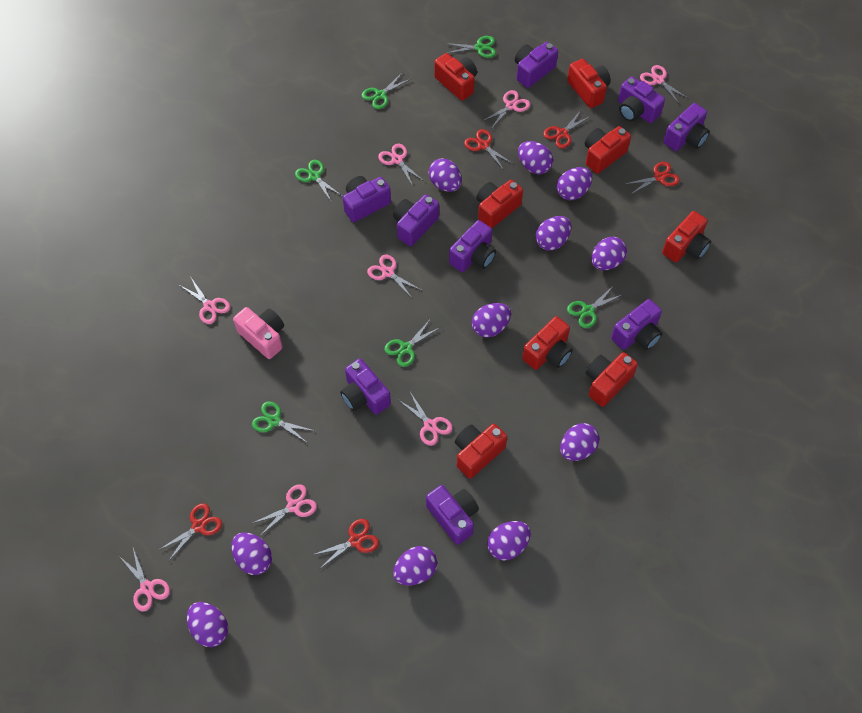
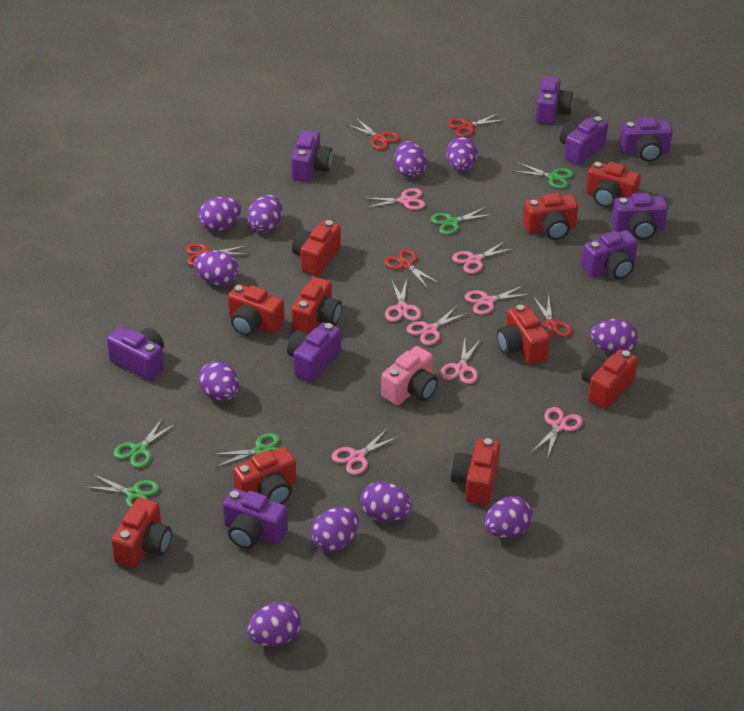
green scissors: 6 -> 5
red camera: 8 -> 10

